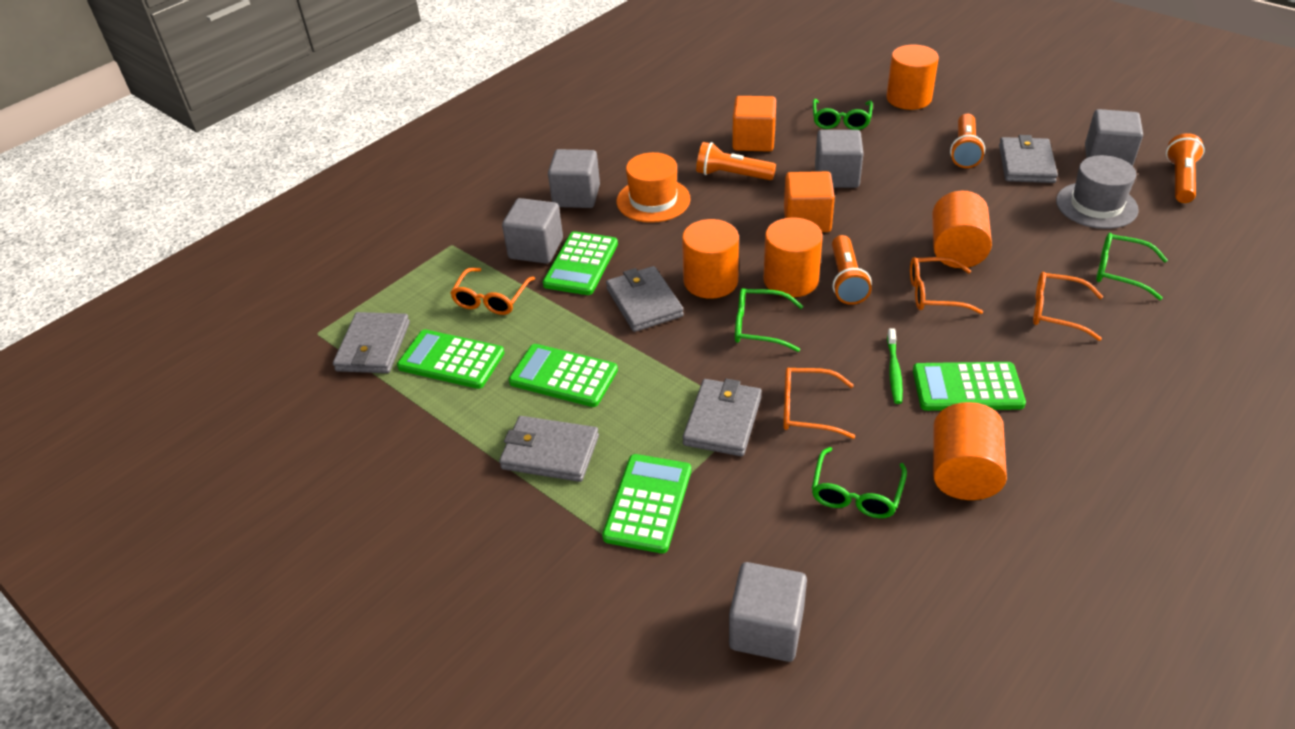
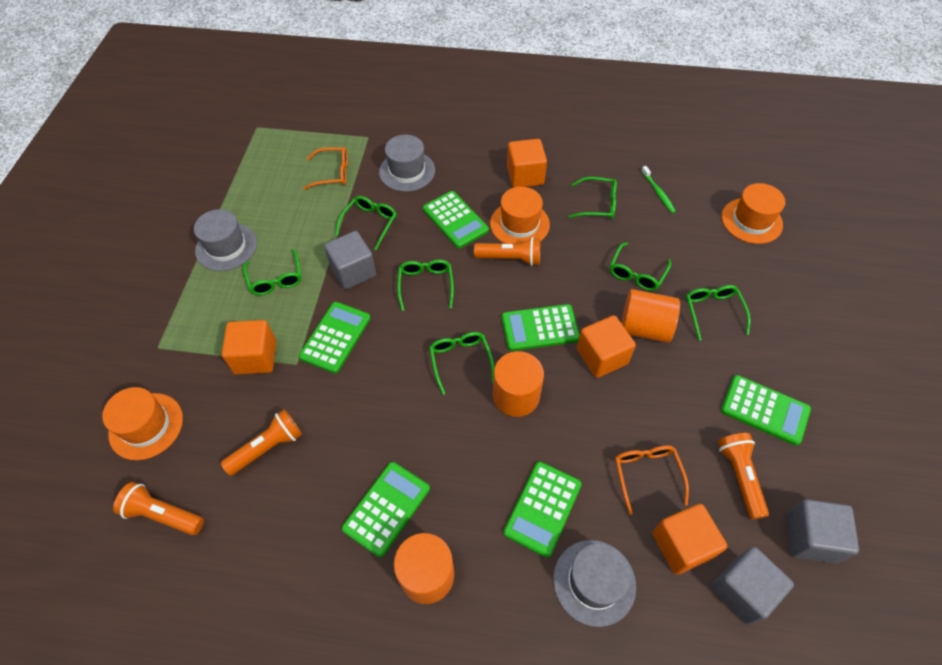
green calculator: 5 -> 6
green glasses: 4 -> 7
grey cube: 5 -> 3
grey hat: 1 -> 3
grey wallet: 5 -> 0
orange cube: 2 -> 4
orange cylinder: 5 -> 3
orange glasses: 4 -> 2
orange hat: 1 -> 3

